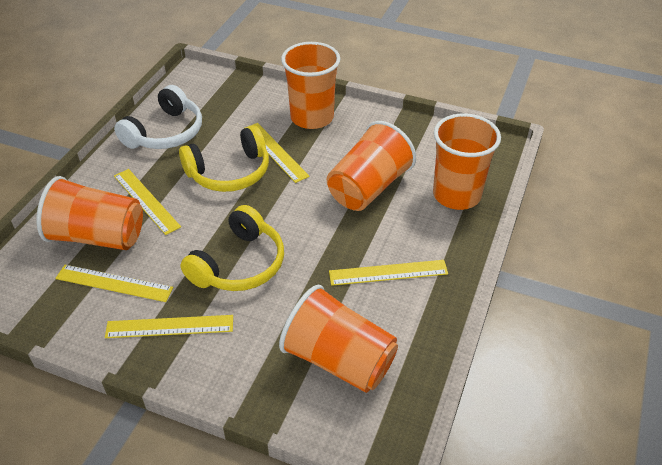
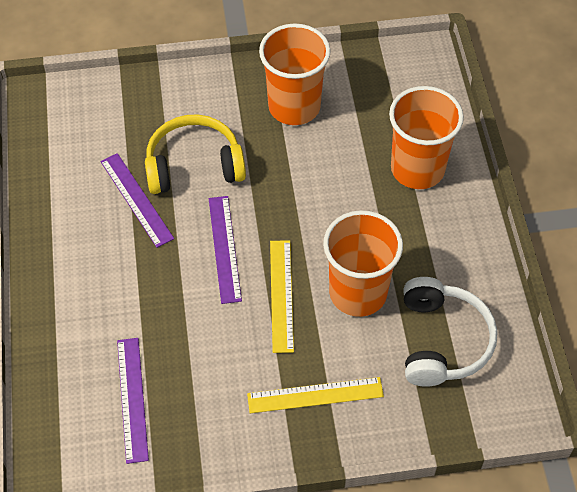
orange cup: 5 -> 3
purple ruler: 0 -> 3
yellow headphones: 2 -> 1
yellow ruler: 5 -> 2

